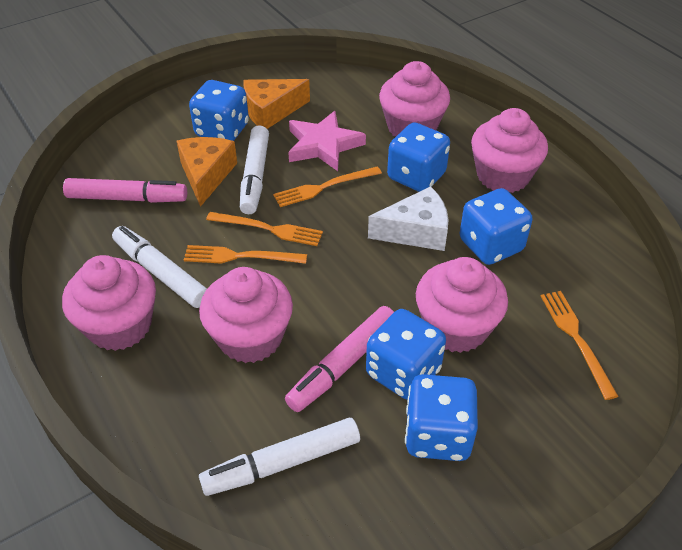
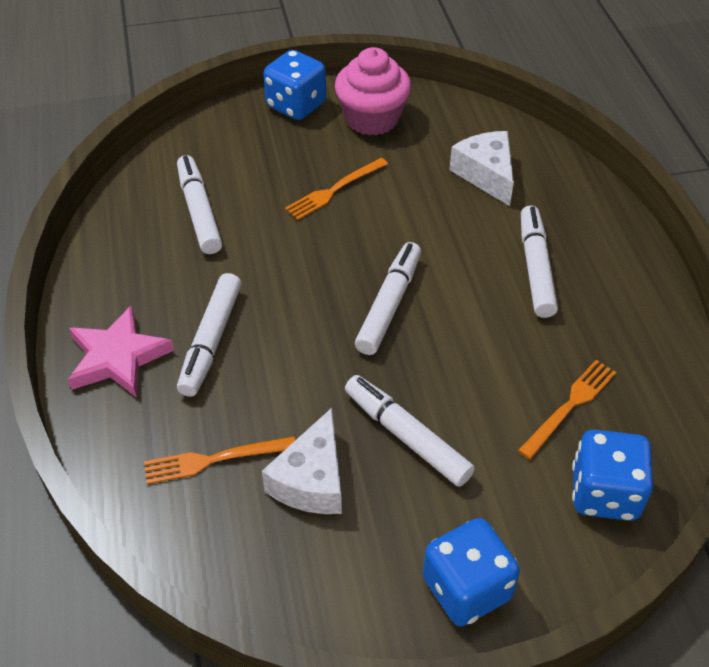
blue dice: 5 -> 3
orange cheese: 2 -> 0
orange fork: 4 -> 3
pink cupcake: 5 -> 1
pink marker: 2 -> 0
white cheese: 1 -> 2
white marker: 3 -> 5

